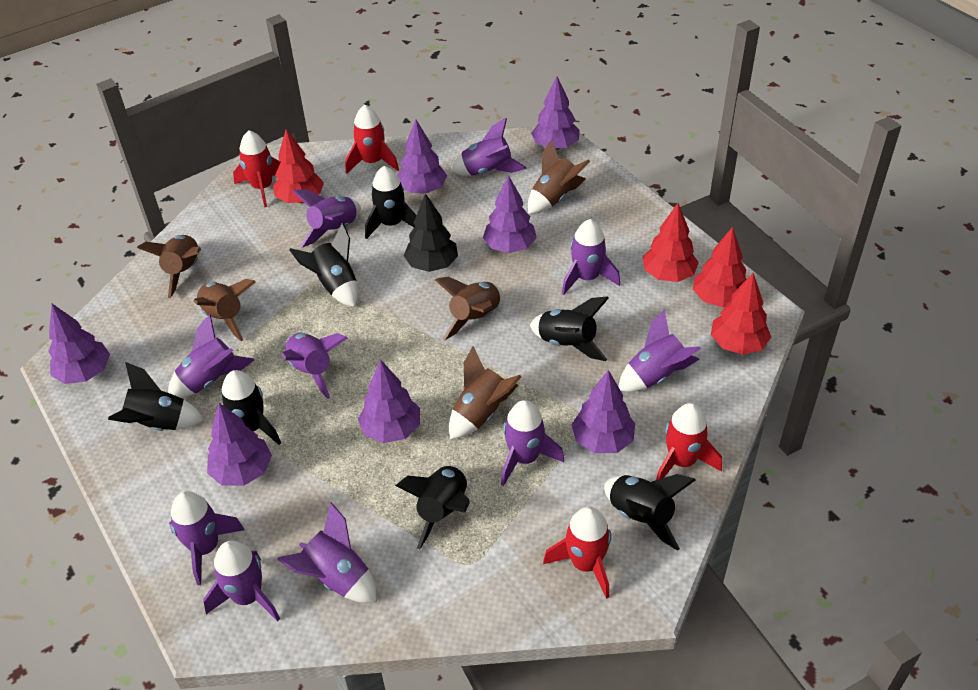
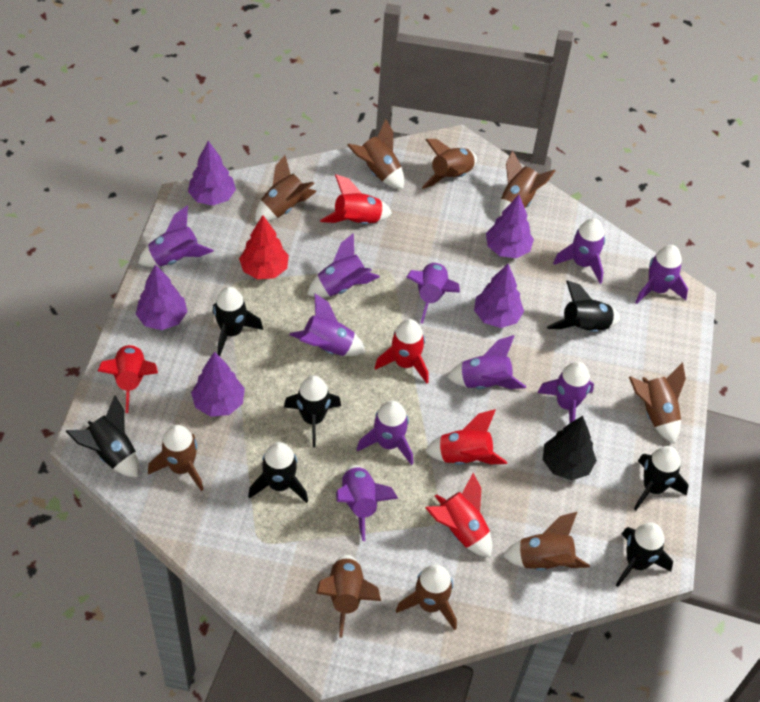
brown rocket: 5 -> 9
purple tree: 7 -> 5
red rocket: 4 -> 5
red tree: 4 -> 1

